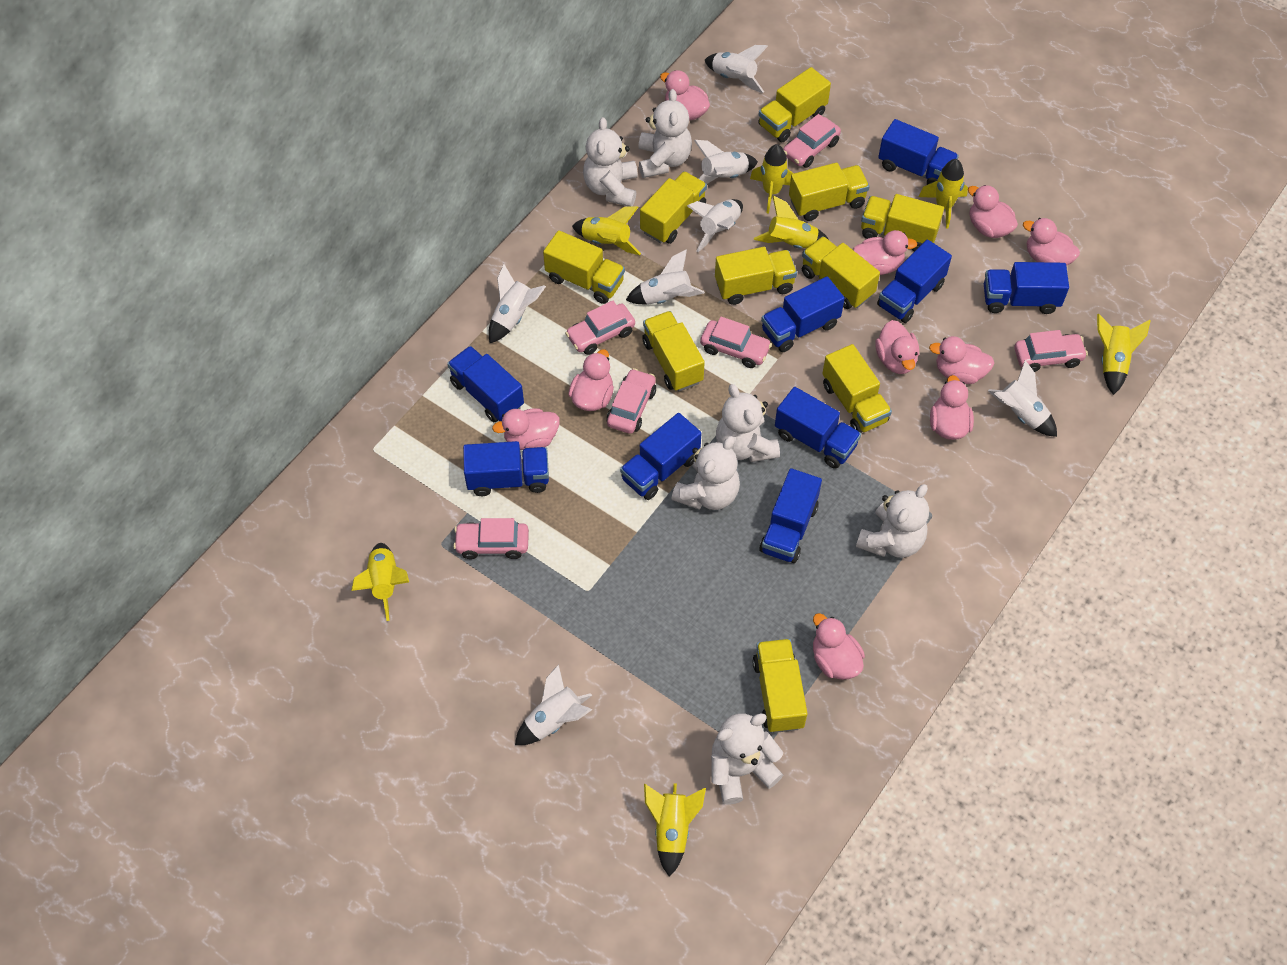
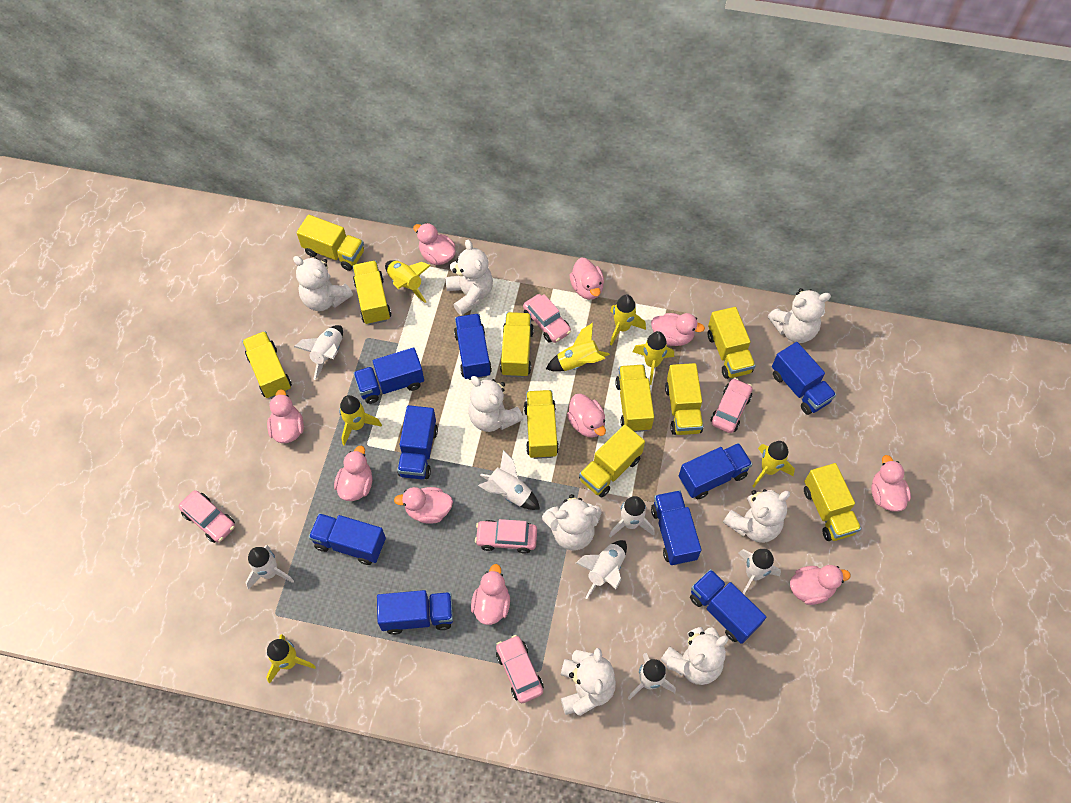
pink car: 6 -> 5
white teddy bear: 6 -> 8

